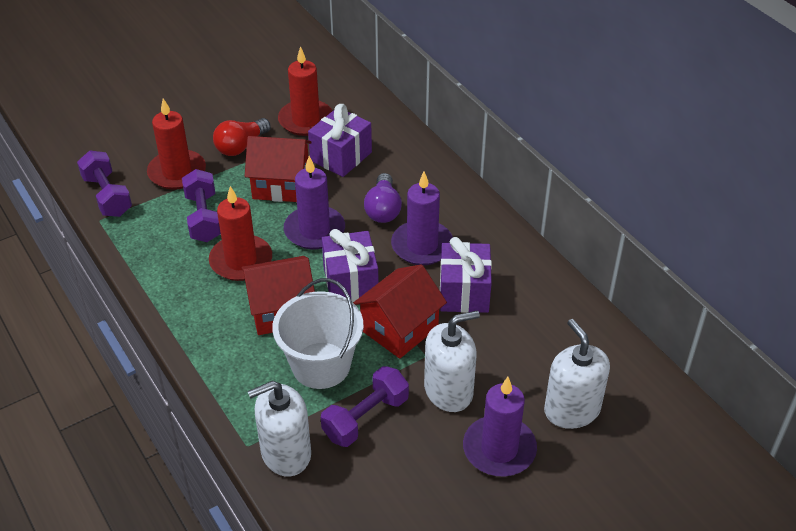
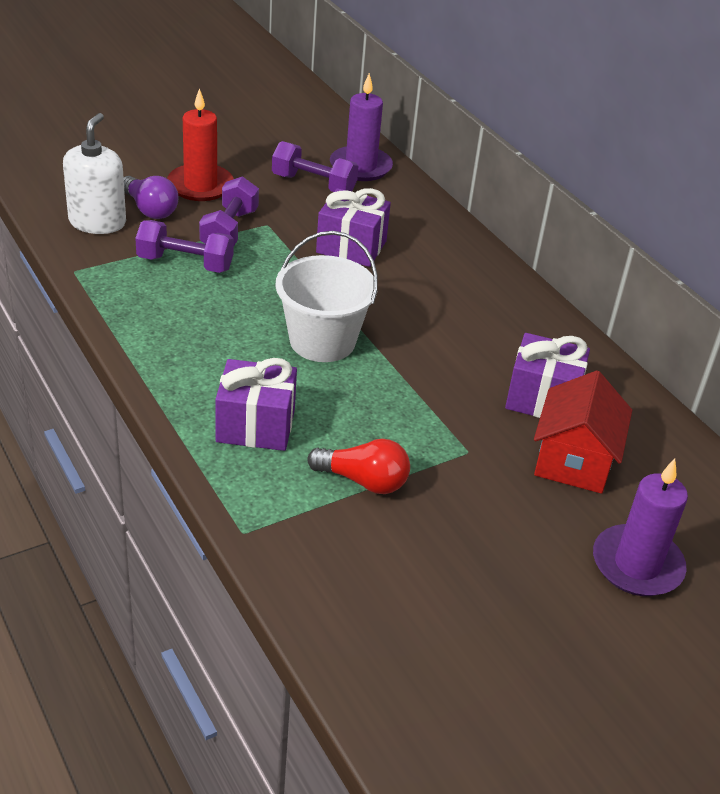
purple candle: 3 -> 2
red candle: 3 -> 1
red house: 3 -> 1
white soap dispenser: 3 -> 1

